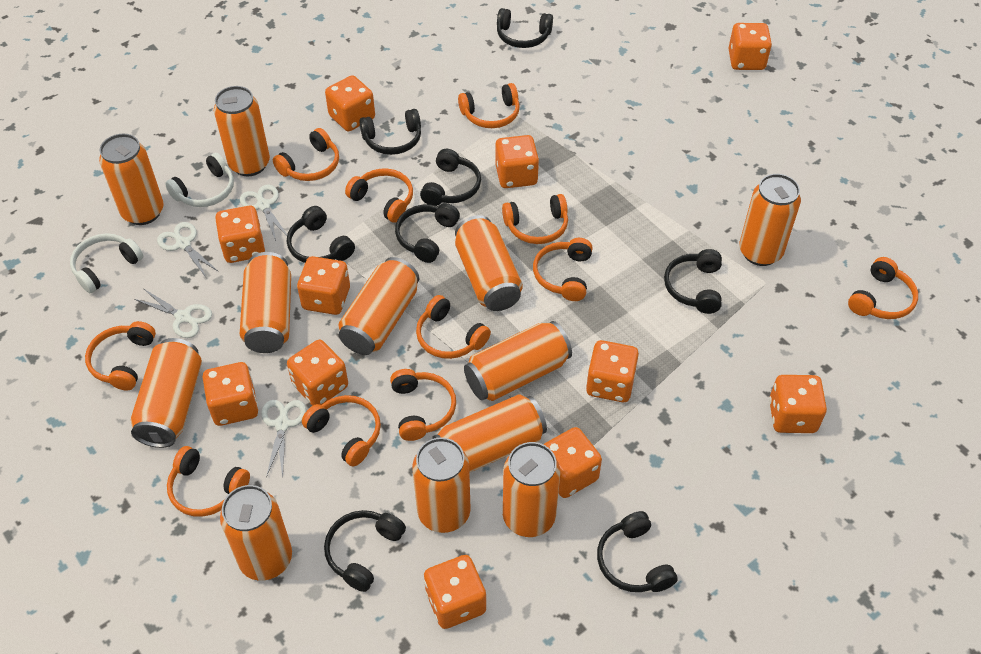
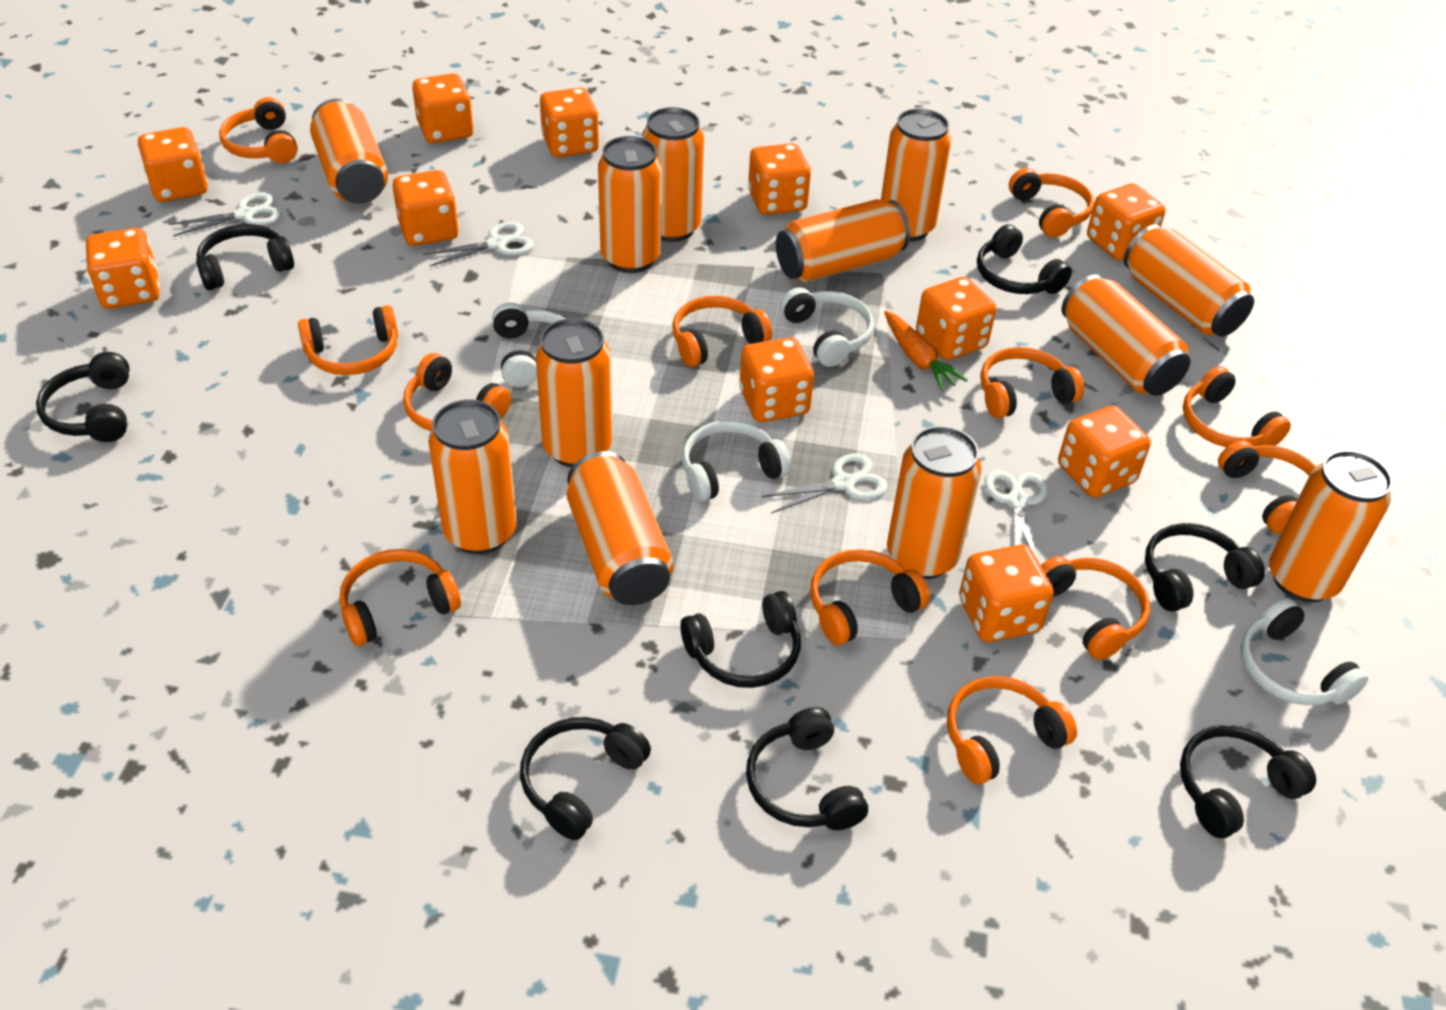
orange carrot: 0 -> 1
orange headphones: 11 -> 12
white headphones: 2 -> 4

